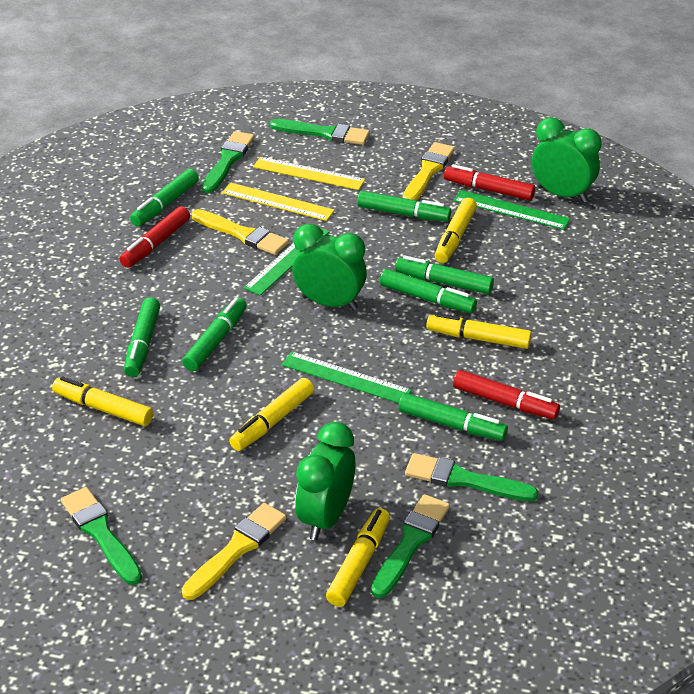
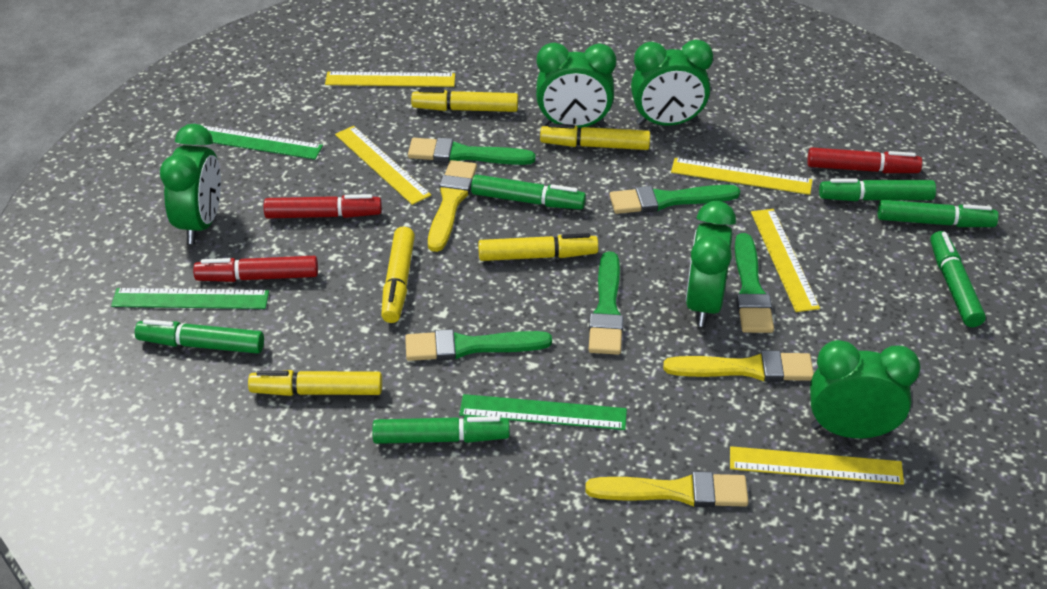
green clock: 3 -> 5
green marker: 7 -> 6
yellow ruler: 2 -> 5

